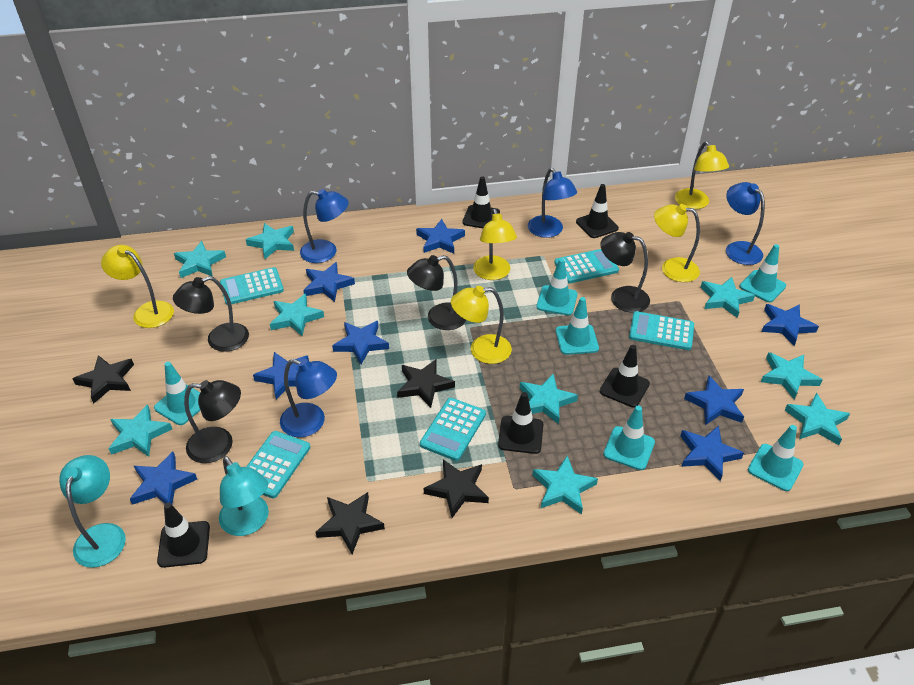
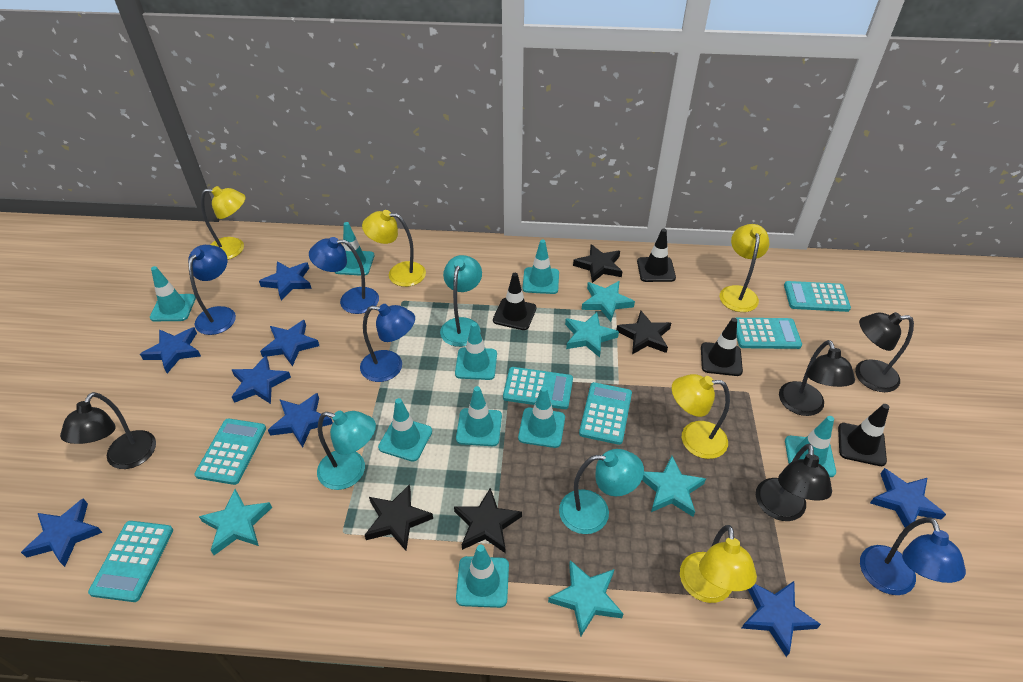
black traffic cone: 5 -> 4
turquoise calculator: 5 -> 6
turquoise lamp: 2 -> 3
turquoise star: 9 -> 5
turquoise traffic cone: 6 -> 9

